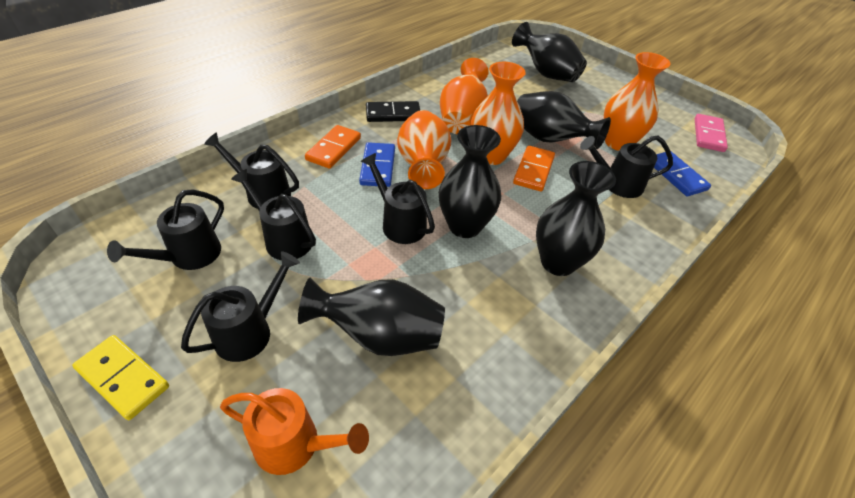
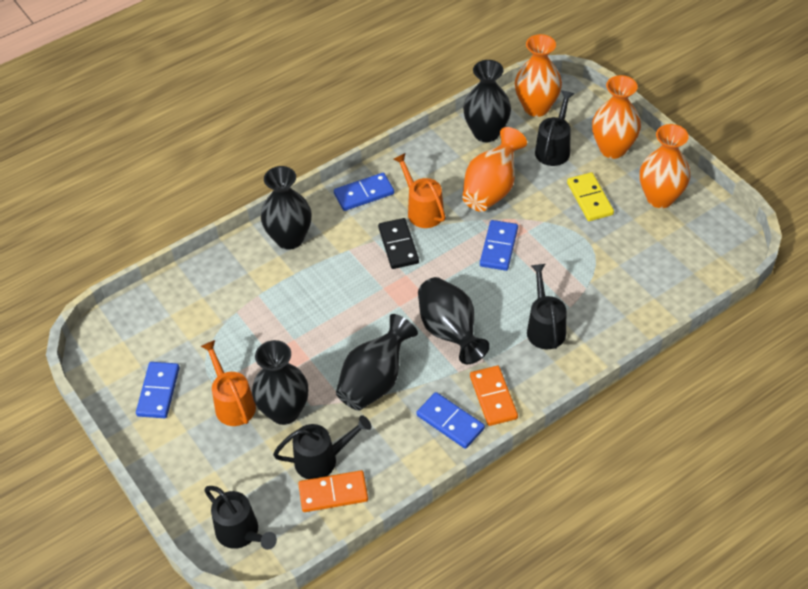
black watering can: 6 -> 4
blue domino: 2 -> 4
orange watering can: 1 -> 2
pink domino: 1 -> 0

